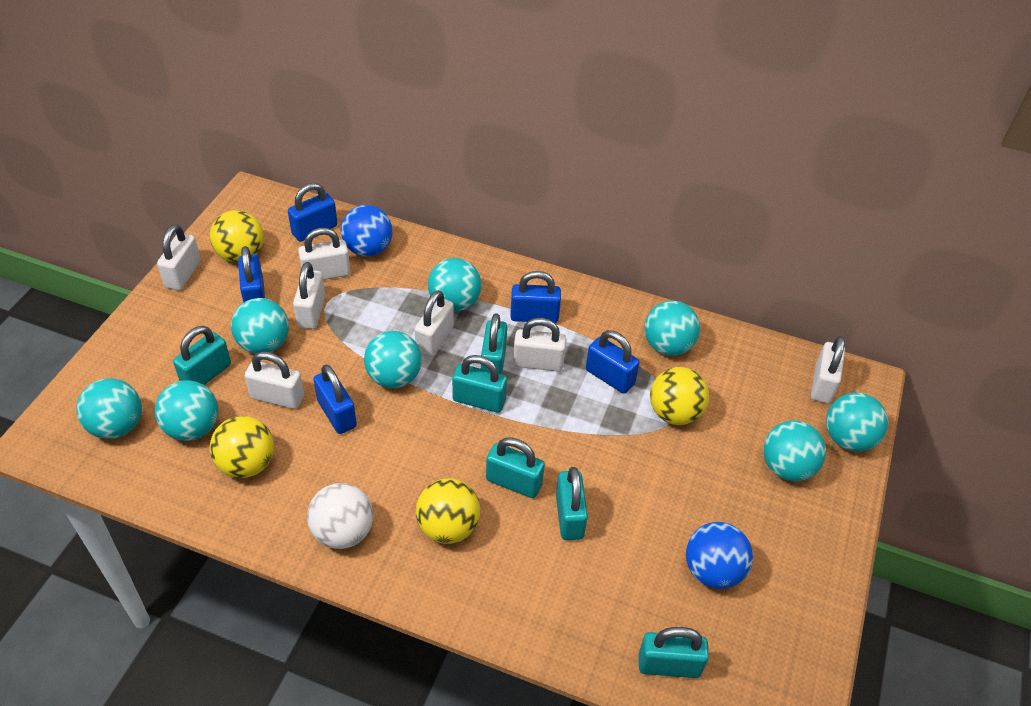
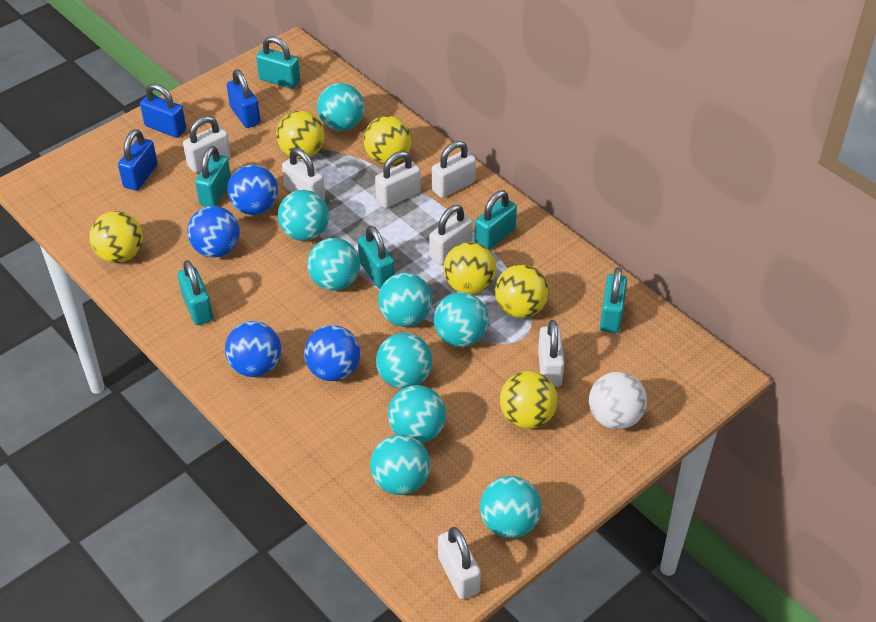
blue ball: 2 -> 4
blue padlock: 5 -> 3
turquoise ball: 8 -> 9
yellow ball: 4 -> 6

